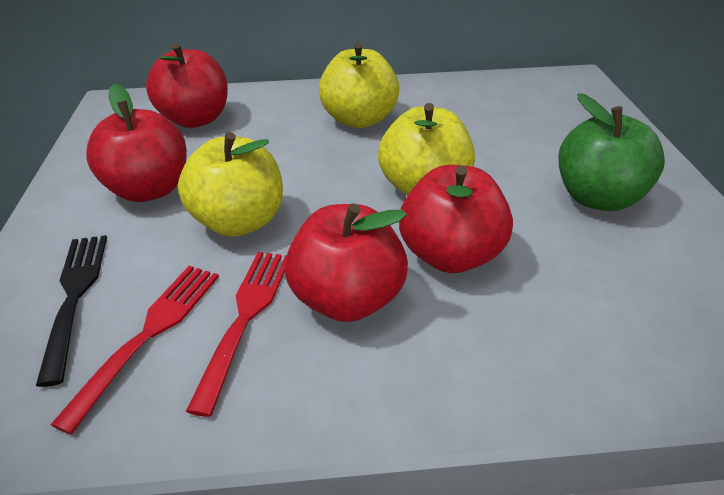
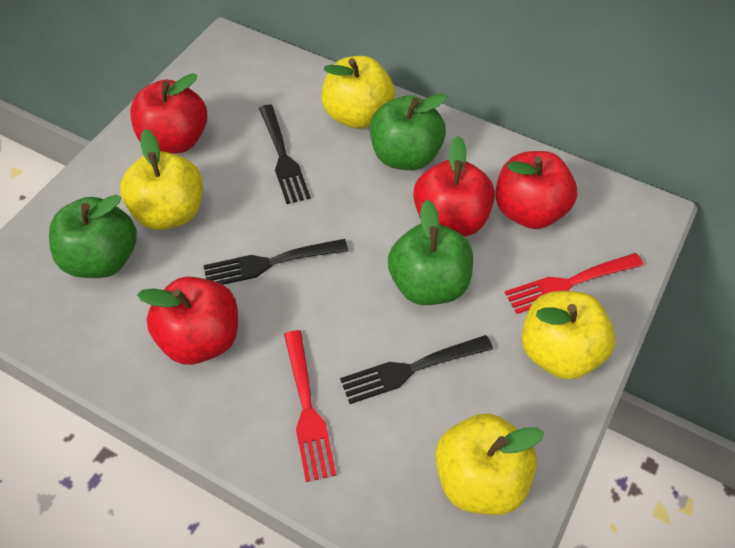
black fork: 1 -> 3
green apple: 1 -> 3
yellow apple: 3 -> 4

